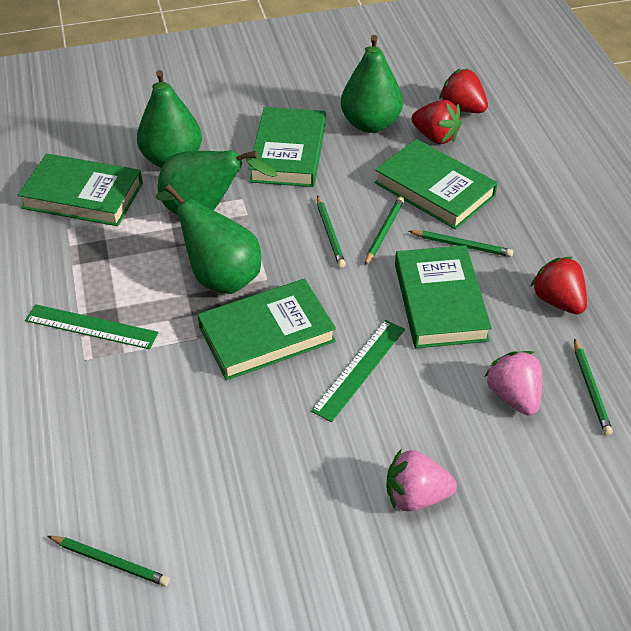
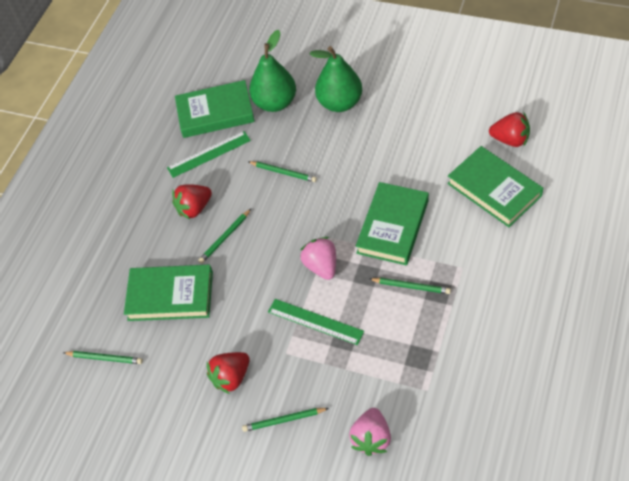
green book: 5 -> 4
green pear: 4 -> 2

